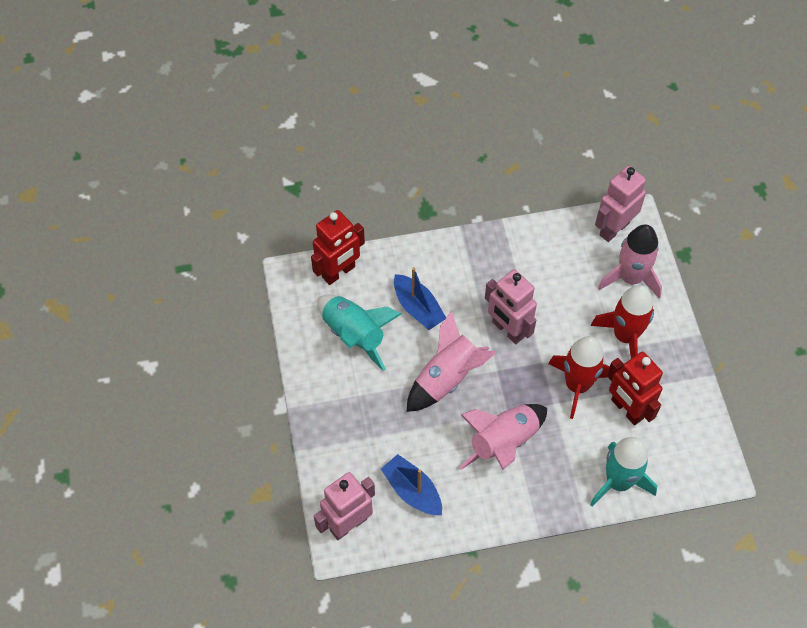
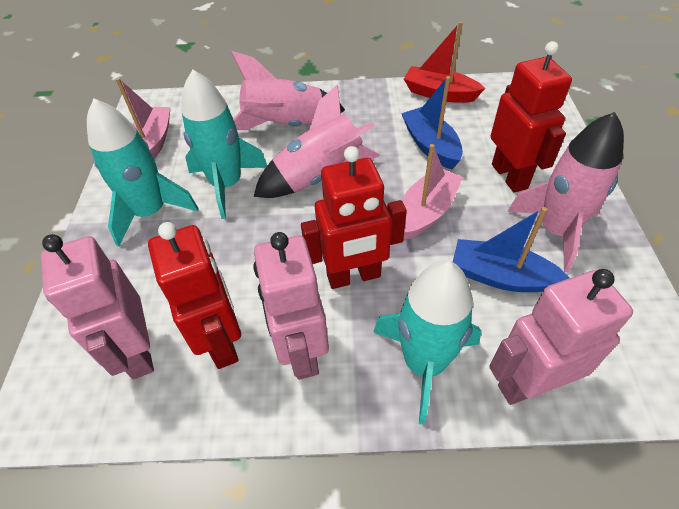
pink boat: 0 -> 2
red boat: 0 -> 1
red robot: 2 -> 3
red rocket: 2 -> 0
turquoise rocket: 2 -> 3

